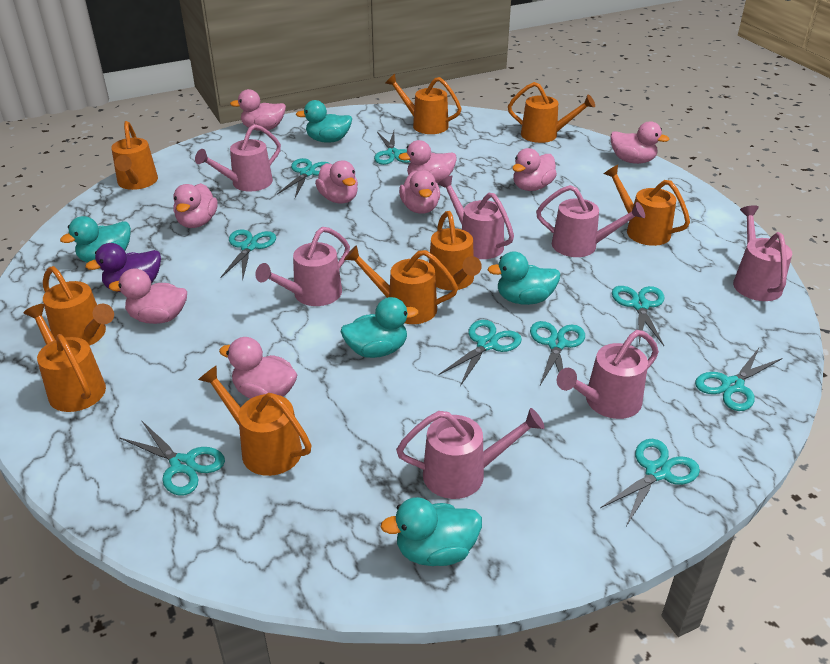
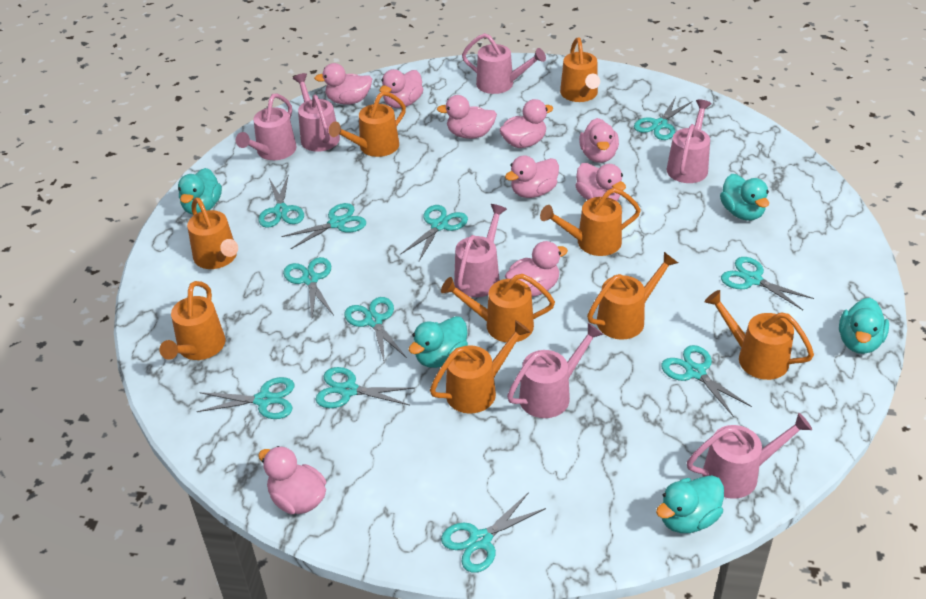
purple duck: 1 -> 0
turquoise scissors: 9 -> 11

